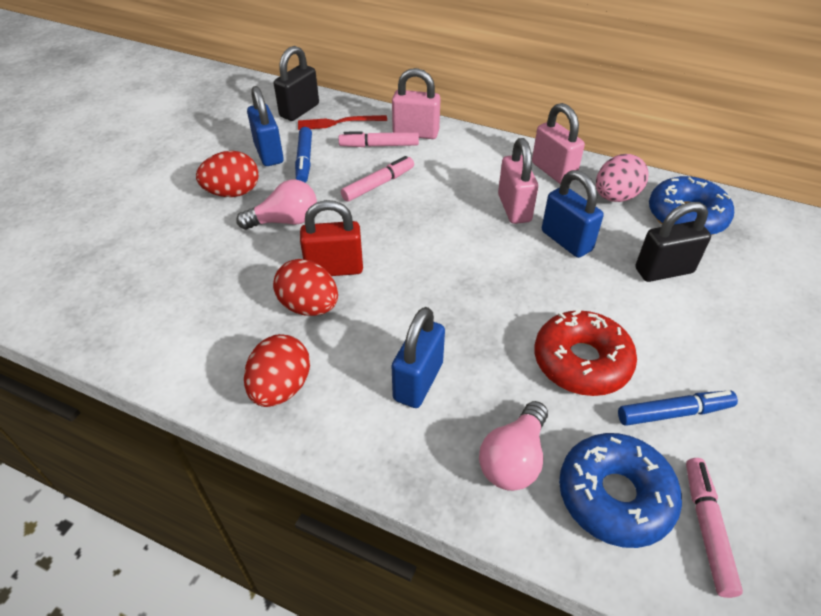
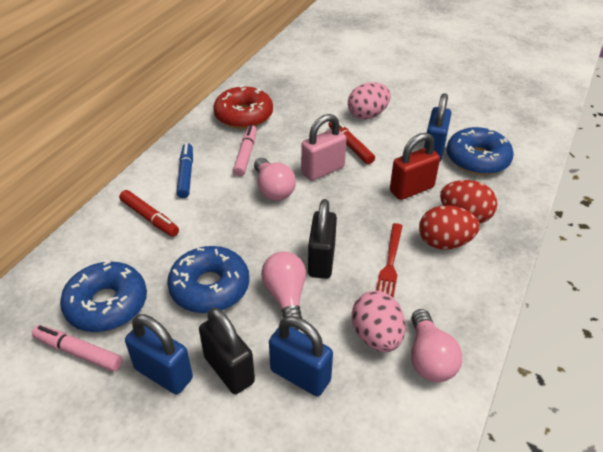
blue donut: 2 -> 3
blue marker: 2 -> 1
pink egg: 1 -> 2
pink light bulb: 2 -> 3
pink marker: 3 -> 2
pink padlock: 3 -> 1
red egg: 3 -> 2
red marker: 0 -> 2

